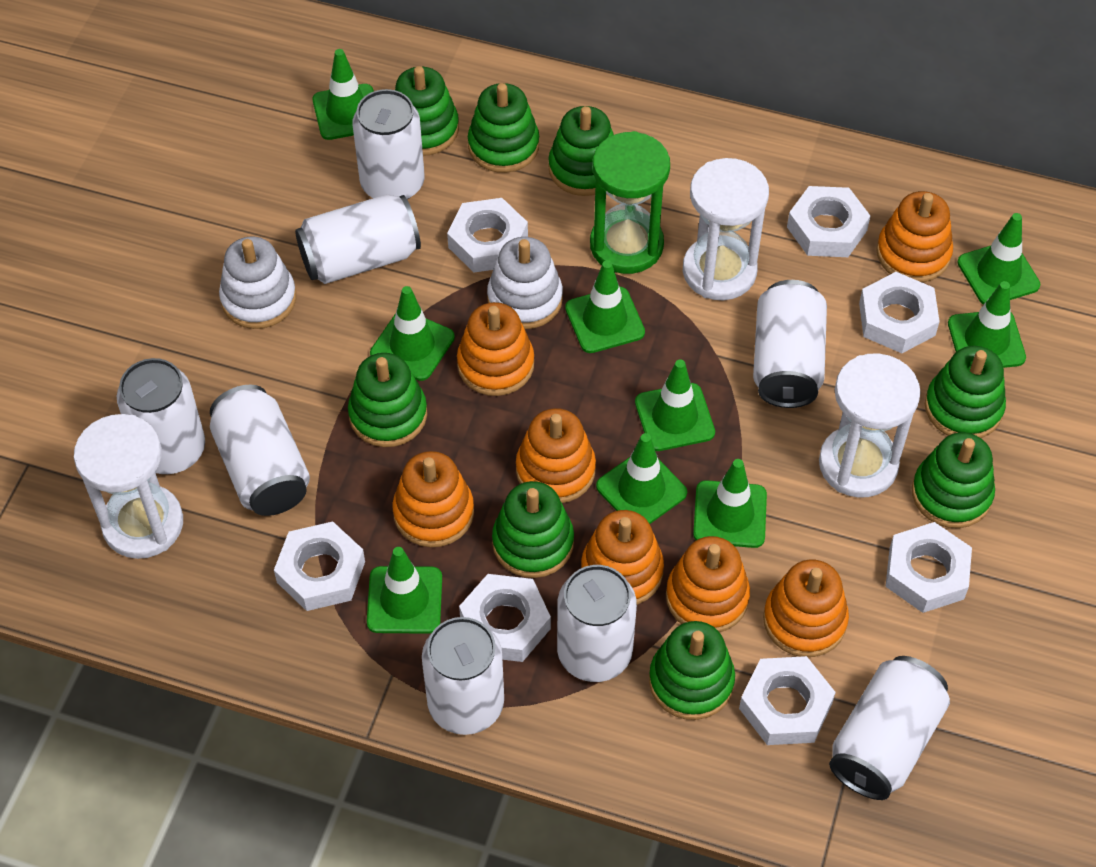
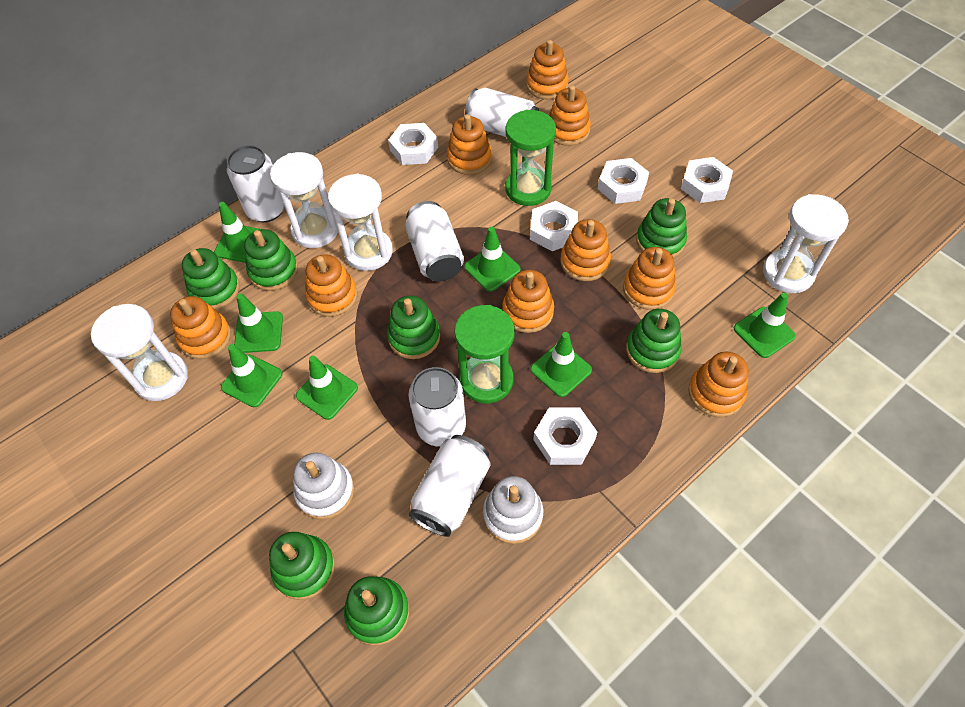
green hourglass: 1 -> 2
green stacking toy: 8 -> 7
green traffic cone: 9 -> 7
orange stacking toy: 7 -> 9
white can: 8 -> 5
white hourglass: 3 -> 4
white nut: 7 -> 5

